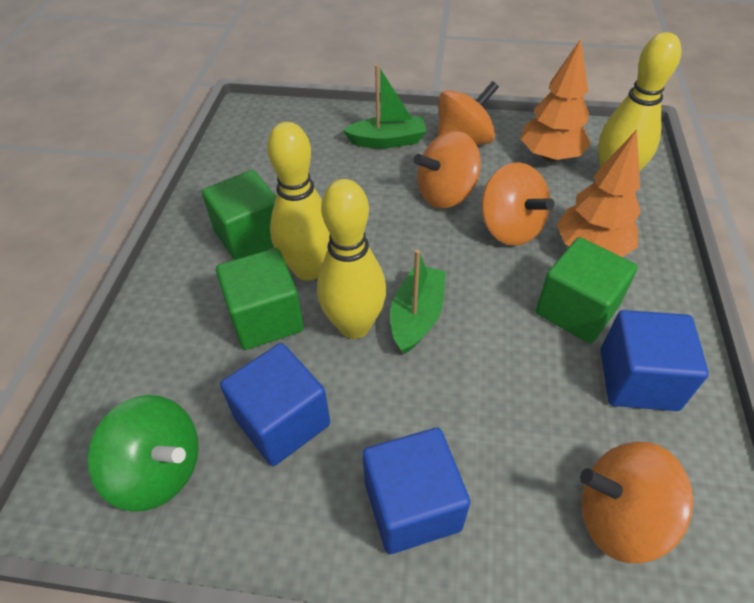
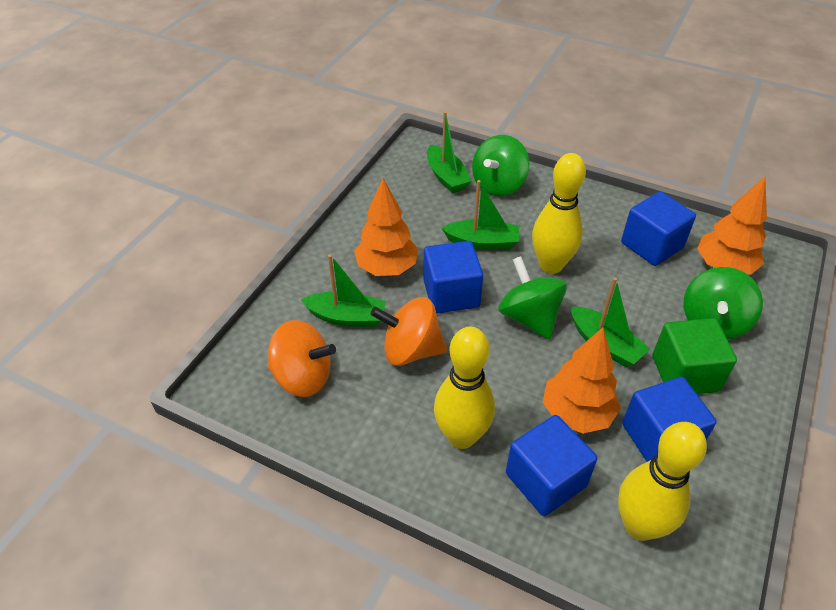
blue cube: 3 -> 4
green boat: 2 -> 4
green cube: 3 -> 1
green spinning top: 1 -> 3
orange spinning top: 4 -> 2
orange tree: 2 -> 3

